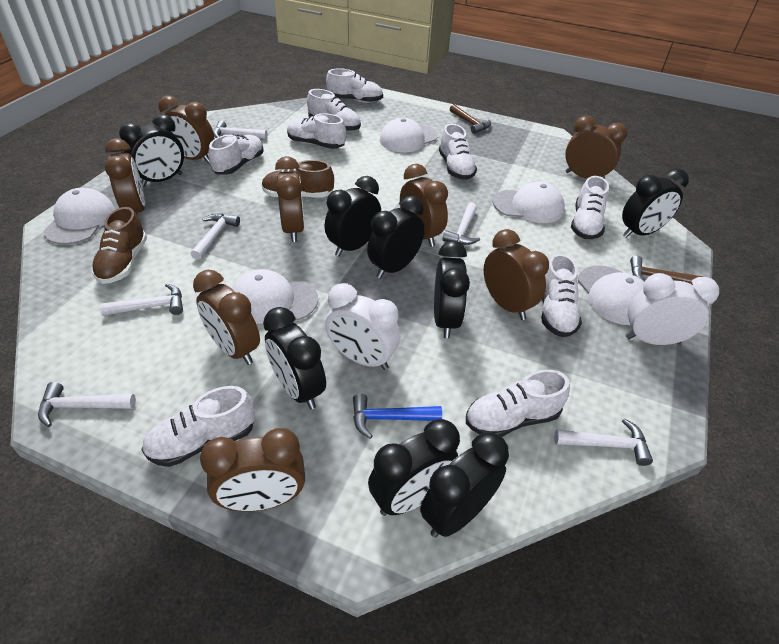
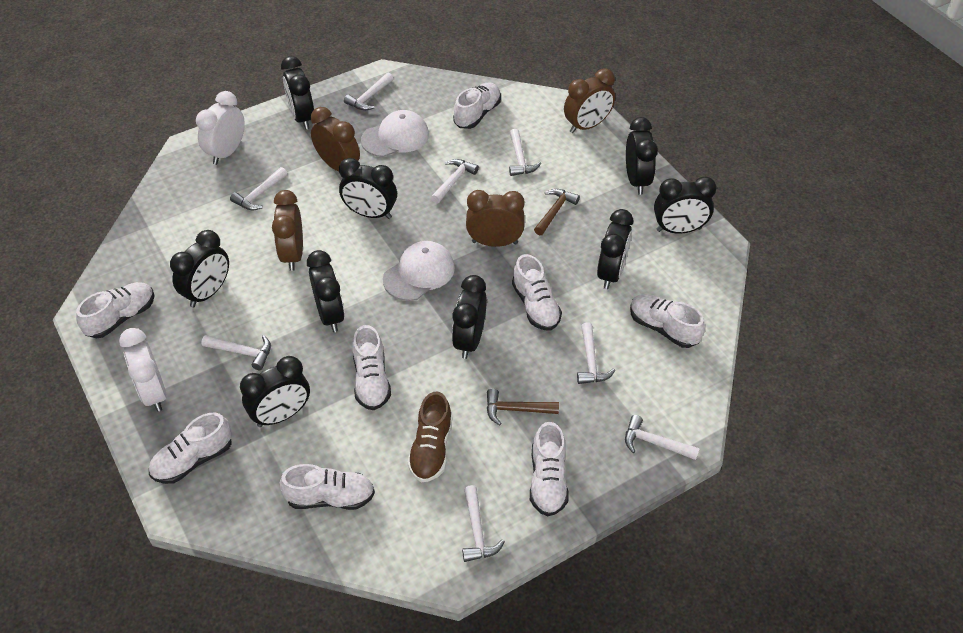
black clock: 8 -> 9
blue hammer: 1 -> 0
brown clock: 8 -> 4
brown shoe: 2 -> 1
white cap: 5 -> 2
white hammer: 6 -> 8
white shoe: 9 -> 8

